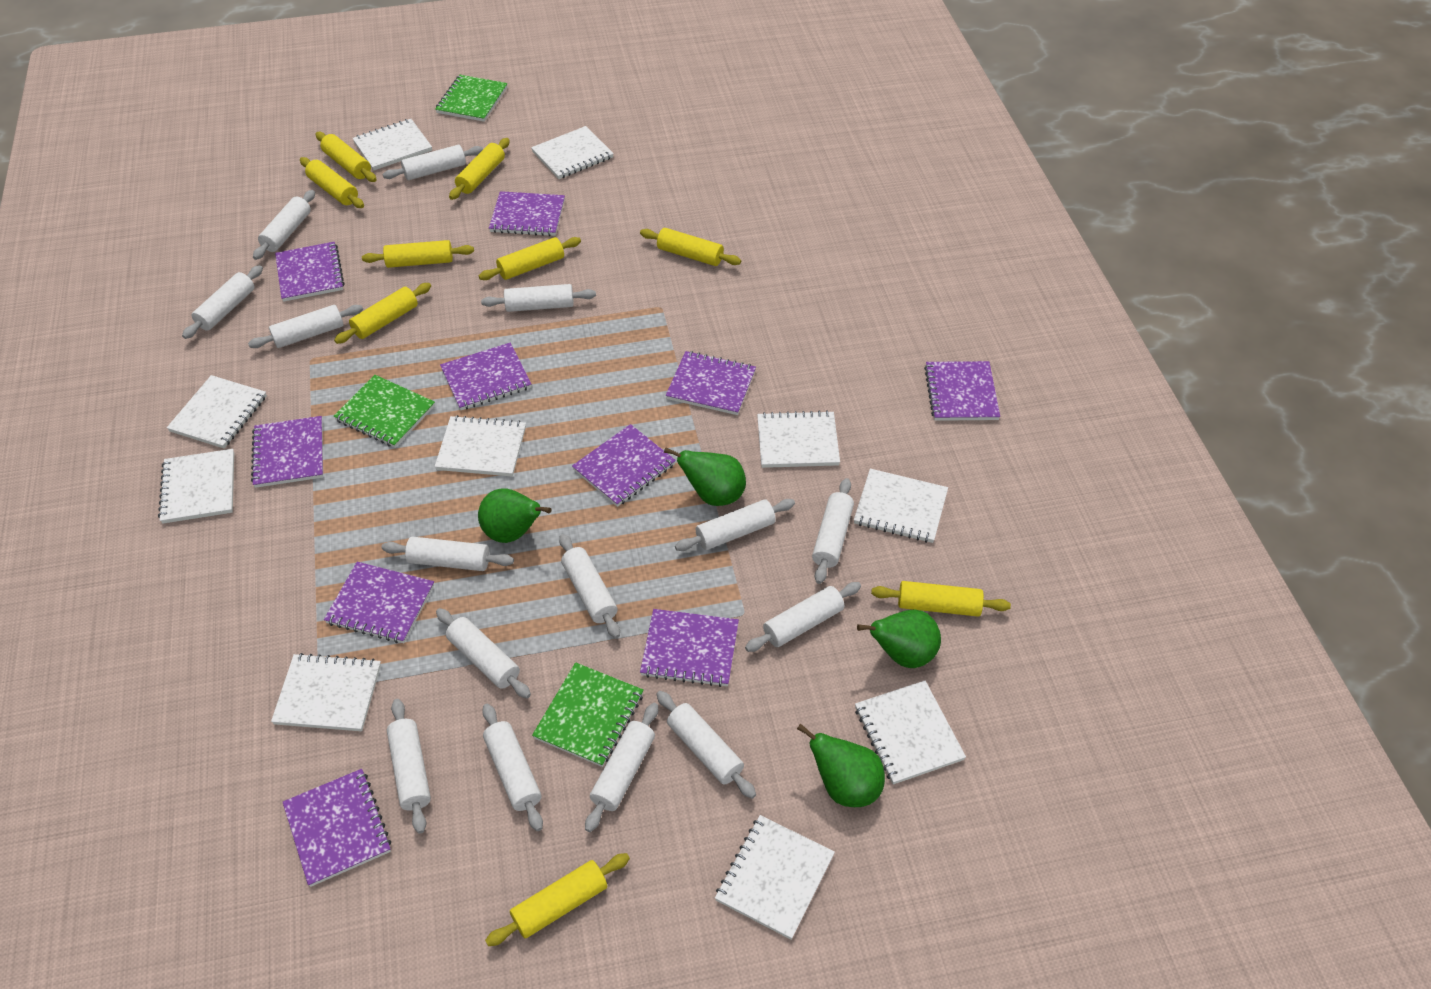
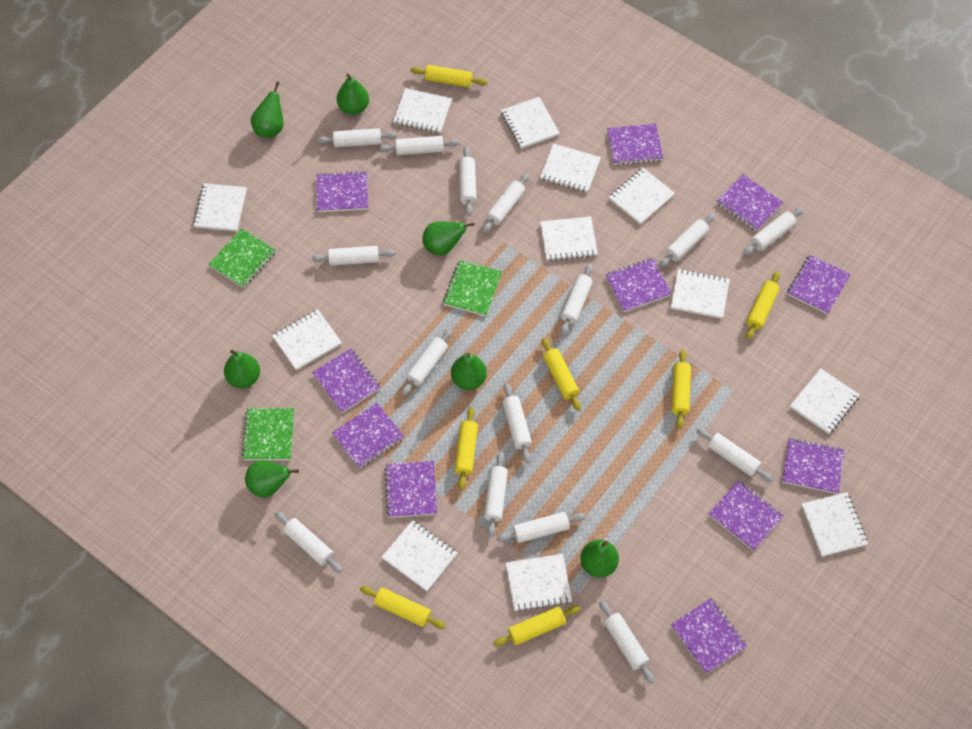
green pear: 4 -> 7
purple notebook: 10 -> 11
white notebook: 10 -> 12
yellow rolling pin: 9 -> 7

